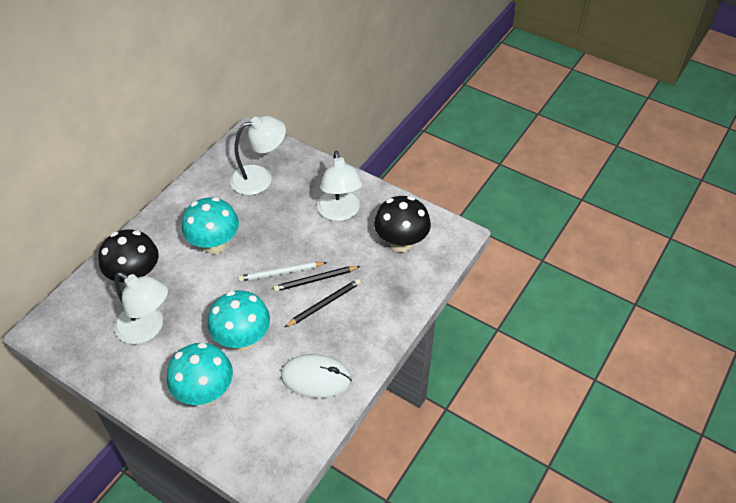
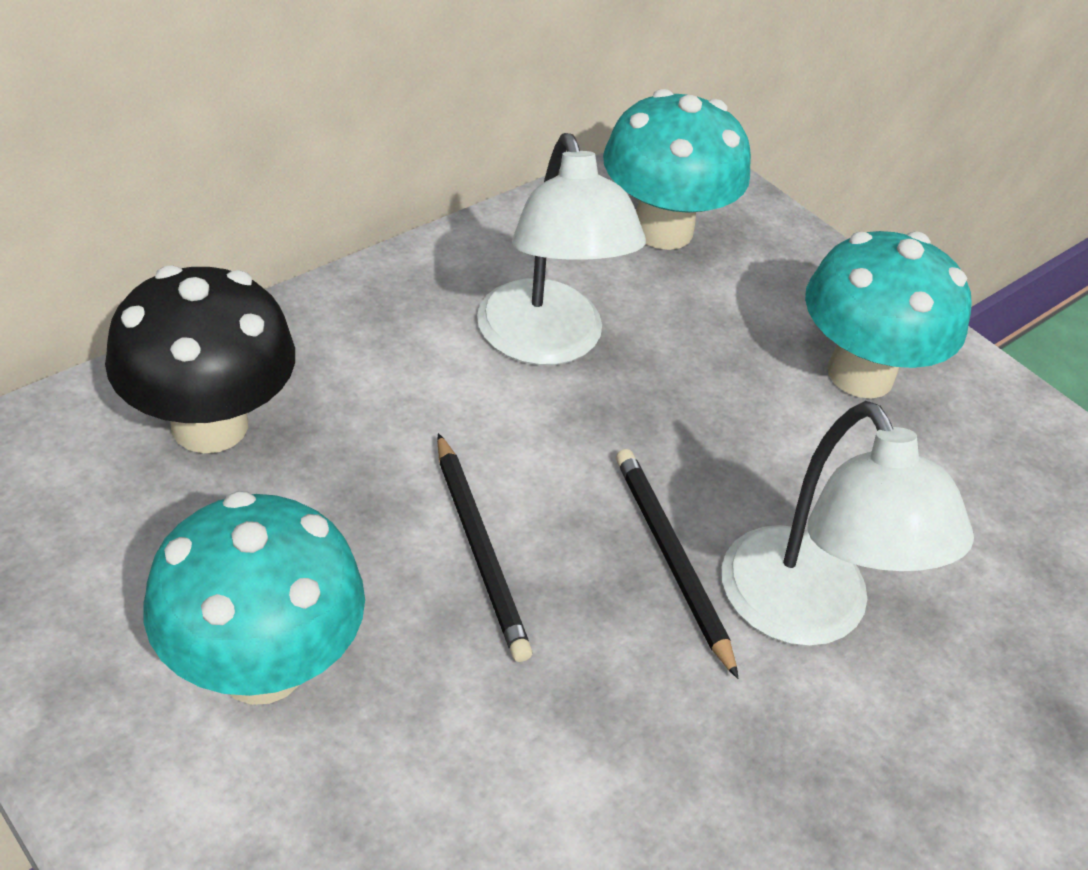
black mushroom: 2 -> 1
white lamp: 3 -> 2
white mouse: 1 -> 0
white pencil: 1 -> 0

